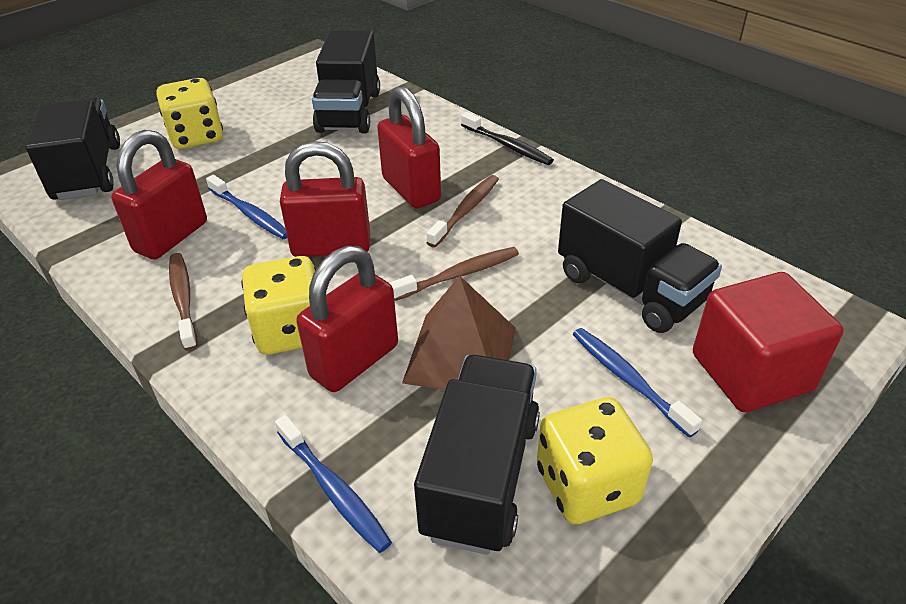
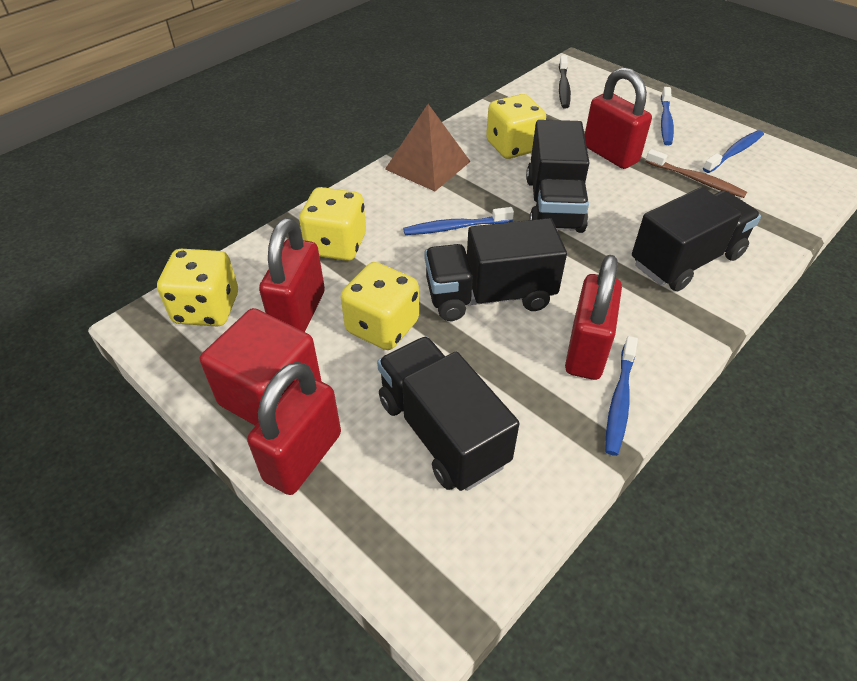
blue toothbrush: 3 -> 4
brown toothbrush: 3 -> 1
yellow dice: 3 -> 4

